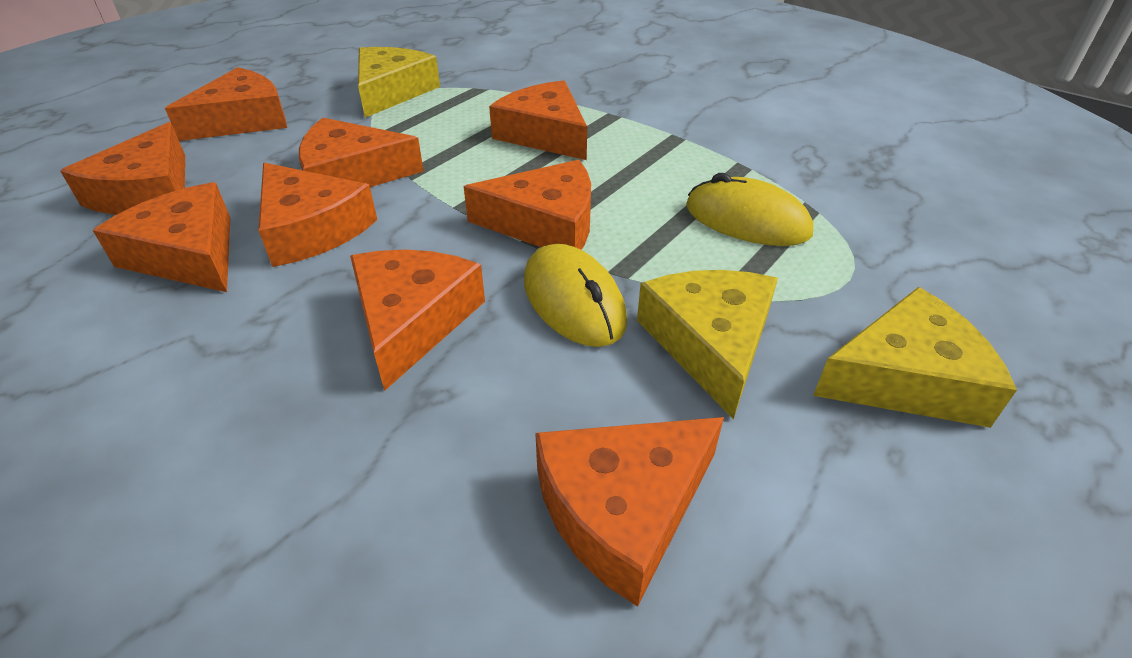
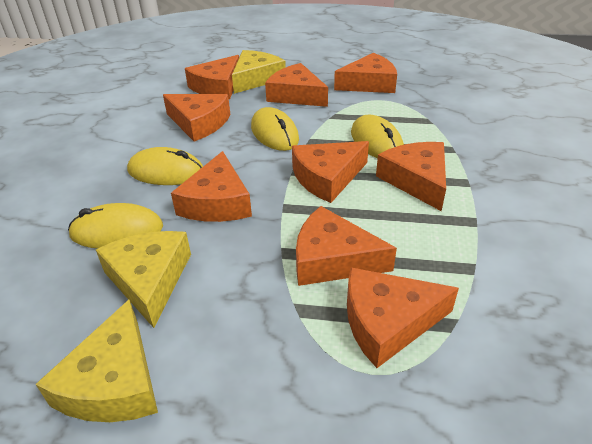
yellow mouse: 2 -> 4

